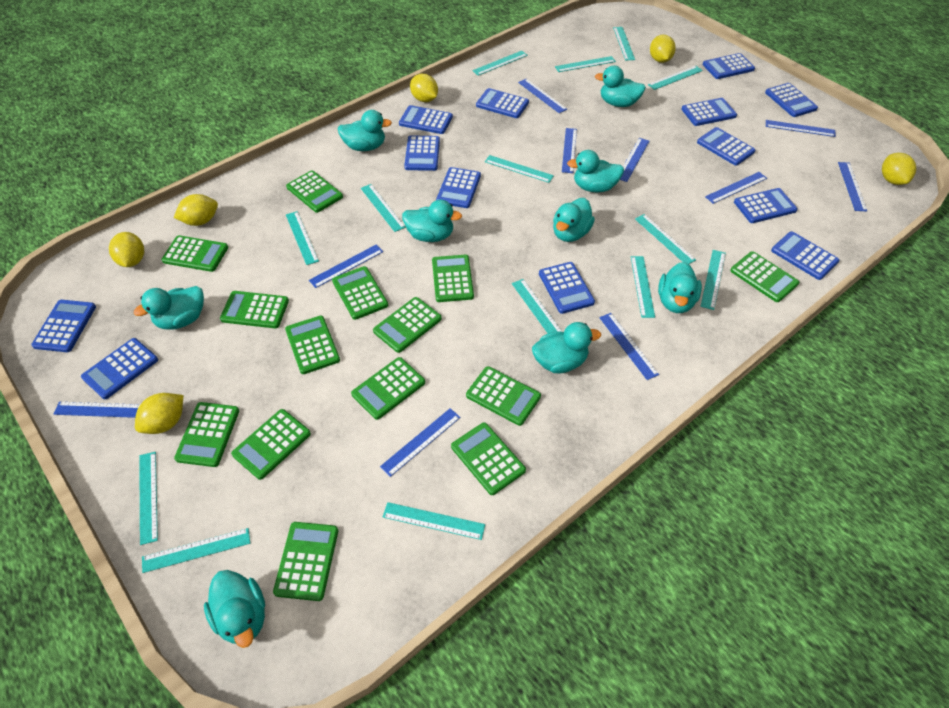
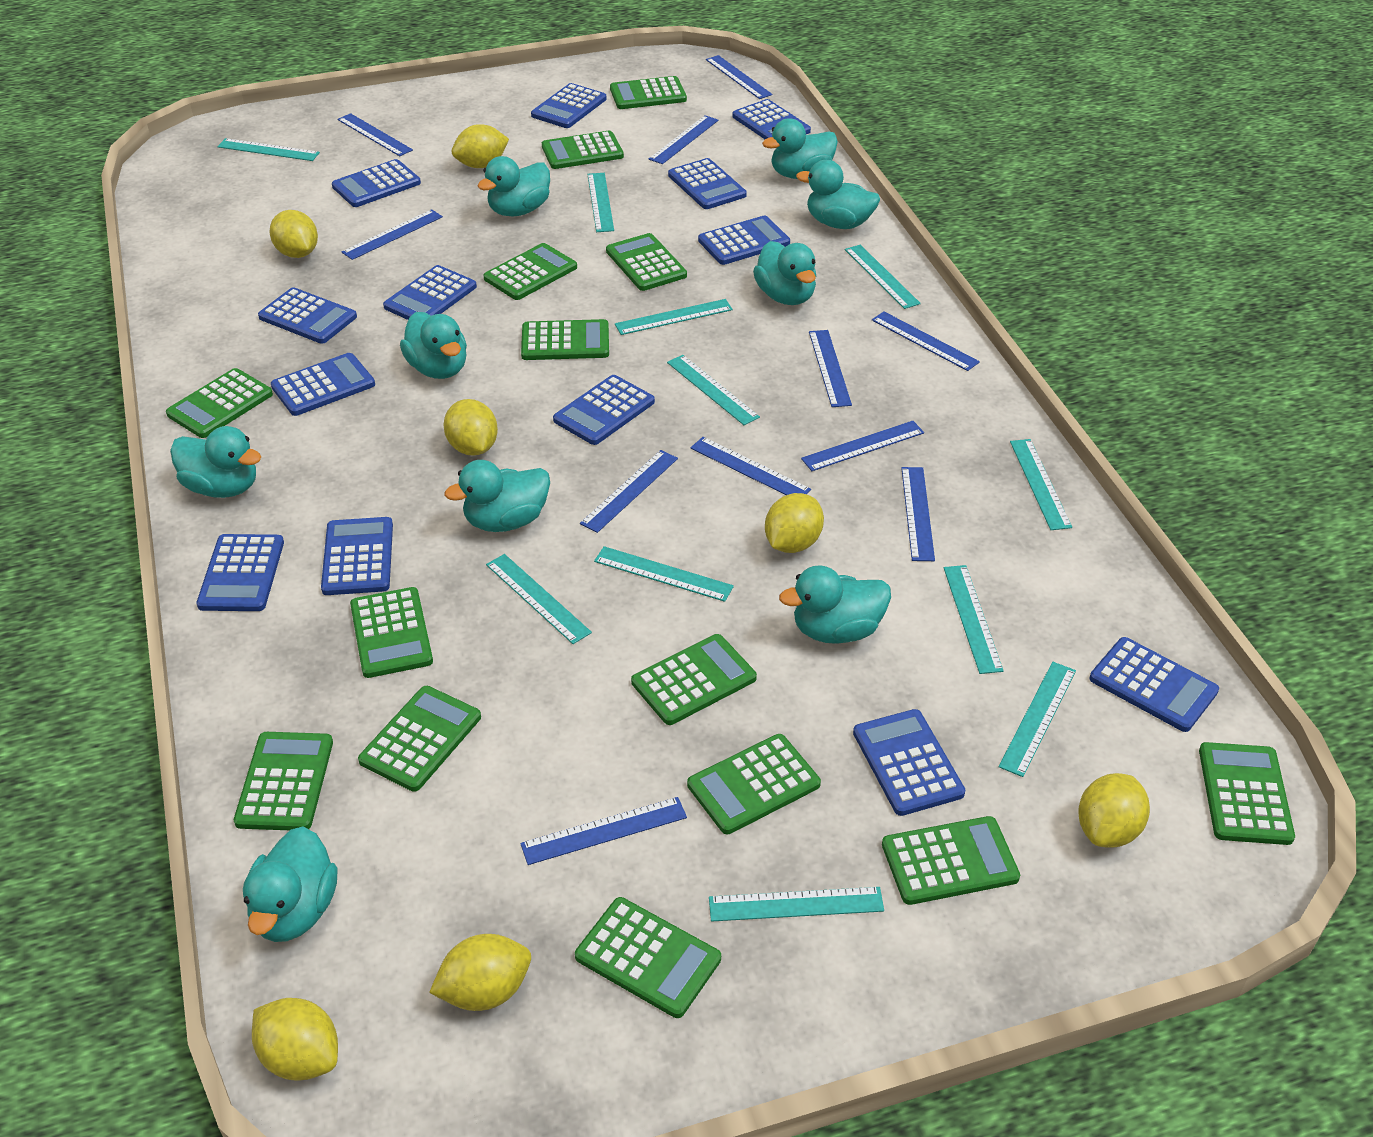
blue ruler: 10 -> 11
turquoise ruler: 14 -> 11
yellow lemon: 6 -> 7

